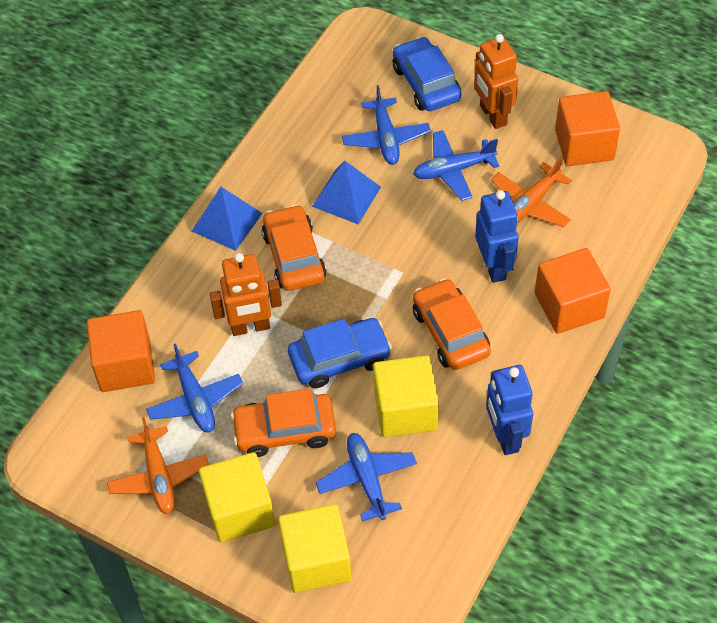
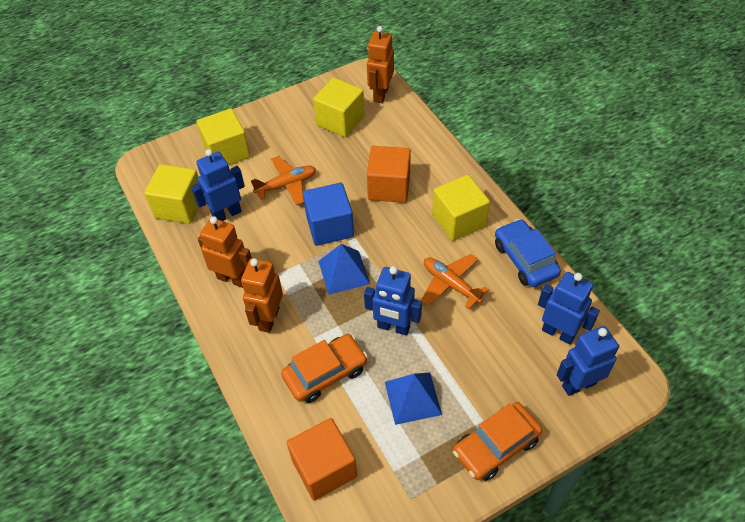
blue car: 2 -> 1
blue cube: 0 -> 1
blue plane: 4 -> 0
blue robot: 2 -> 4
orange car: 3 -> 2
orange cube: 3 -> 2
orange robot: 2 -> 3
yellow cube: 3 -> 4

